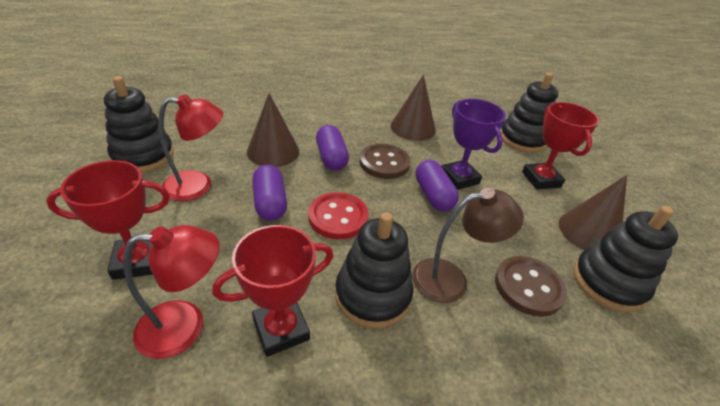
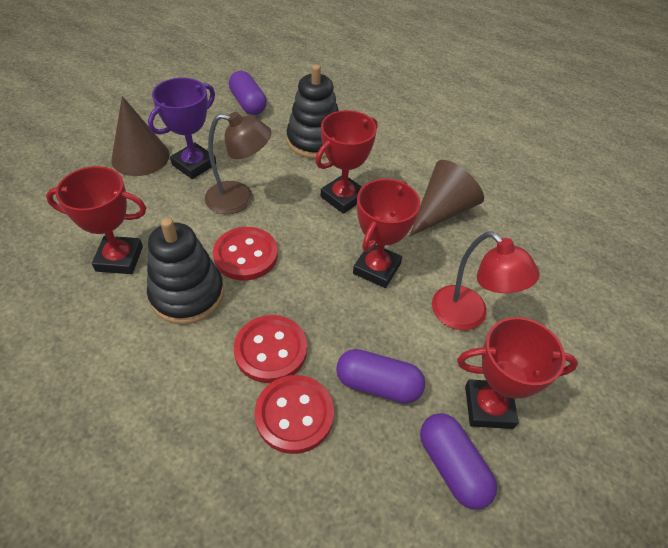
black stacking toy: 4 -> 2
brown button: 2 -> 0
brown cone: 3 -> 2
red button: 1 -> 3
red lamp: 2 -> 1
red trophy: 3 -> 4

